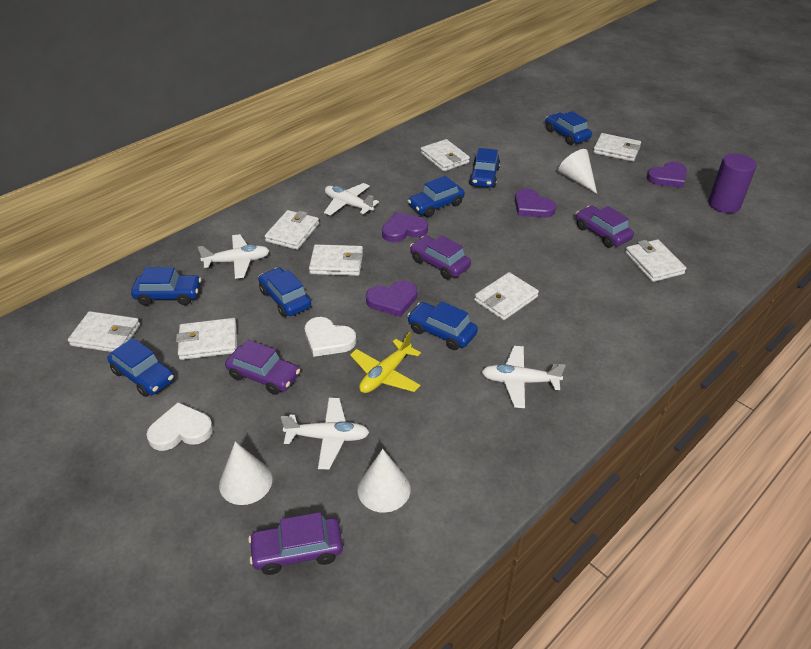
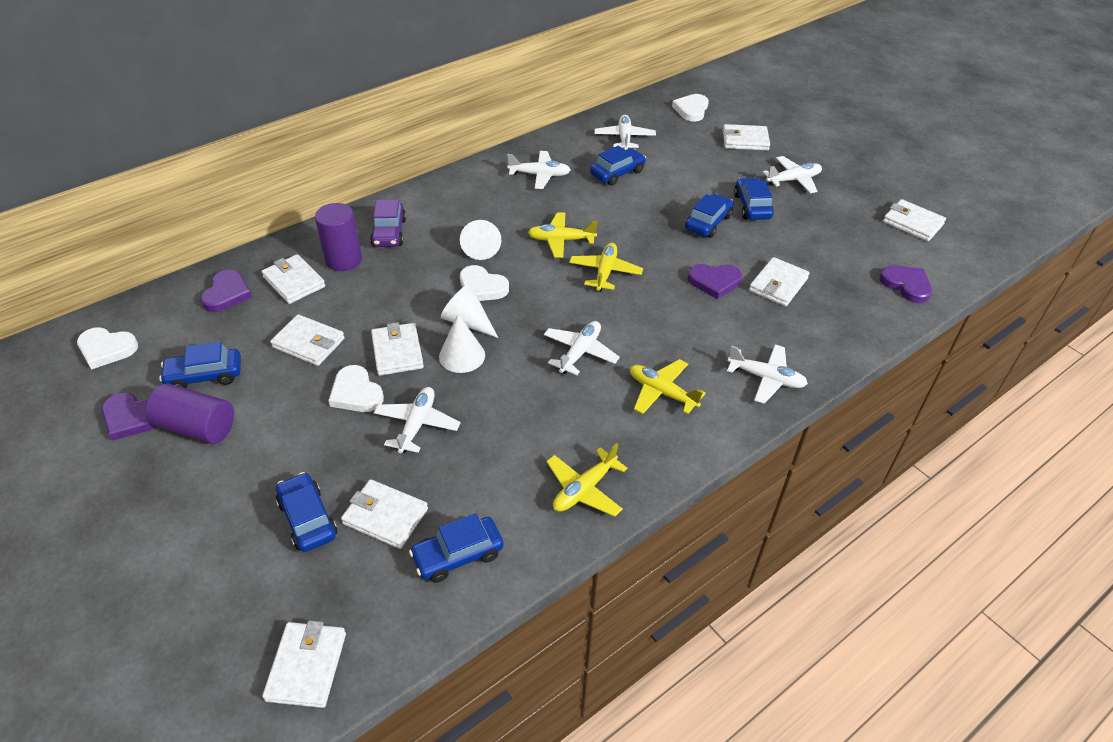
blue car: 7 -> 6
purple car: 4 -> 1
purple cylinder: 1 -> 2
white heart: 2 -> 4
white plane: 4 -> 6
yellow plane: 1 -> 4

